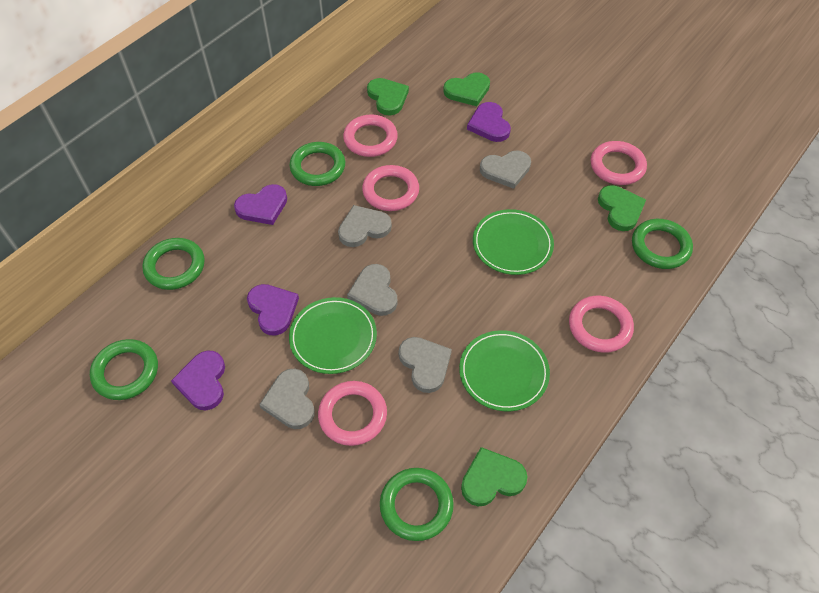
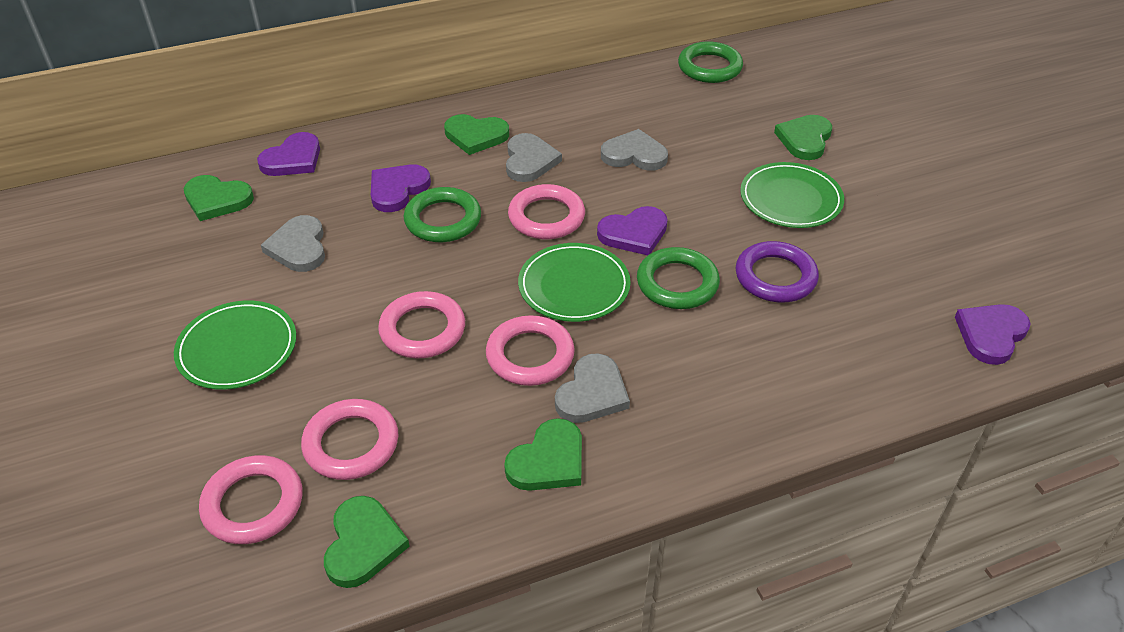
green heart: 4 -> 5
green ring: 5 -> 3
grey heart: 5 -> 4
purple ring: 0 -> 1

